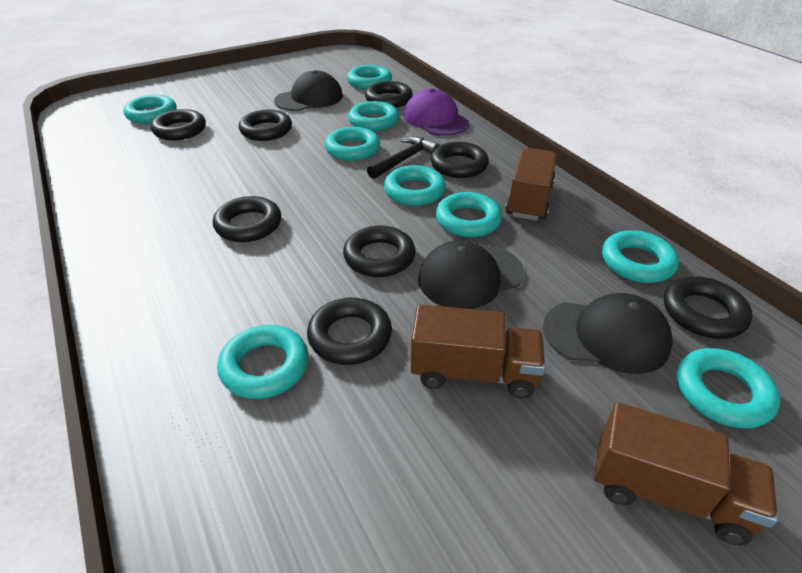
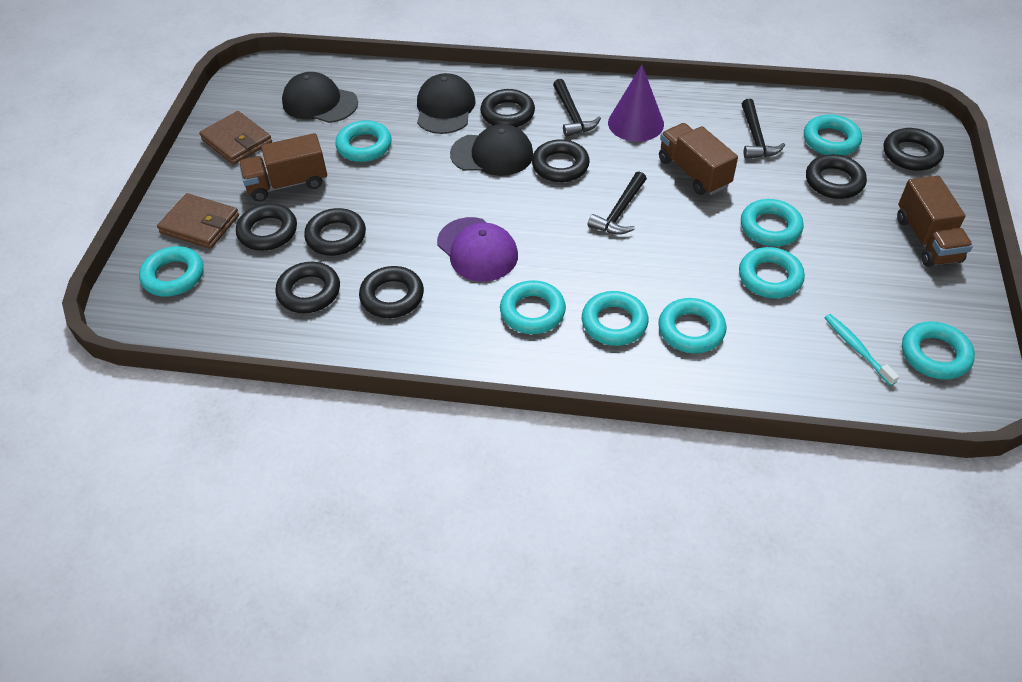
black hammer: 1 -> 3
brown wallet: 0 -> 2
purple cone: 0 -> 1
turquoise toothbrush: 0 -> 1

